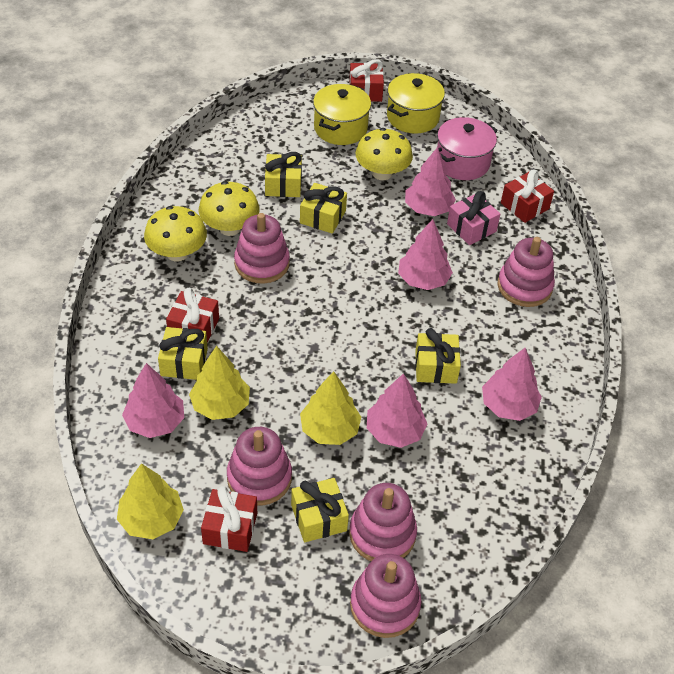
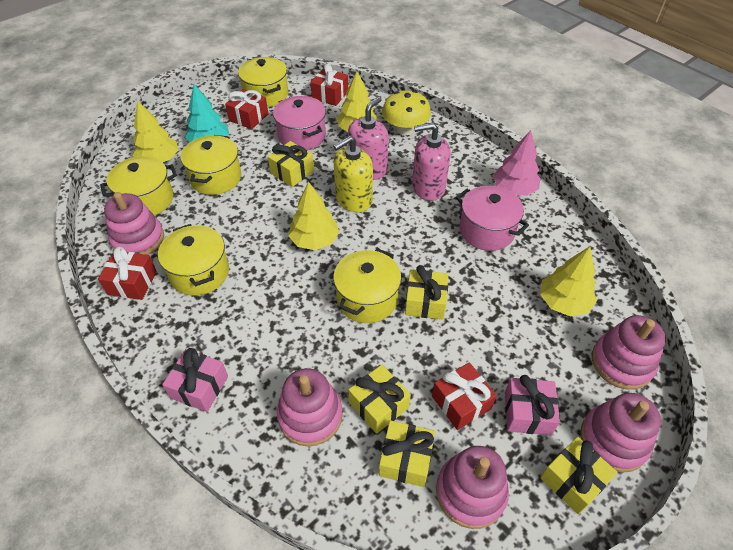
pink gift: 1 -> 2
pink pot: 1 -> 2
pink soap dispenser: 0 -> 2
pink tree: 5 -> 1
turquoise tree: 0 -> 1
yellow mushroom: 3 -> 1
yellow pot: 2 -> 5
yellow soap dispenser: 0 -> 1
yellow tree: 3 -> 4

